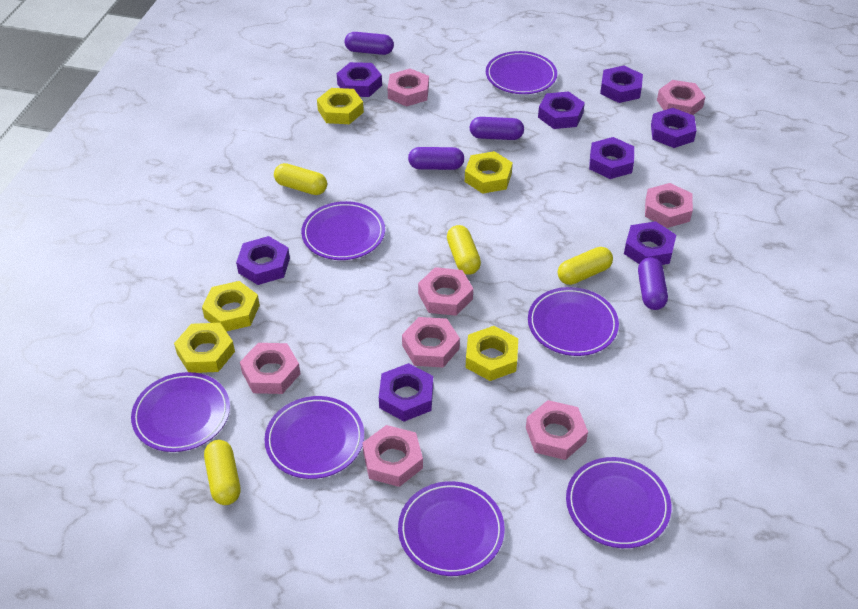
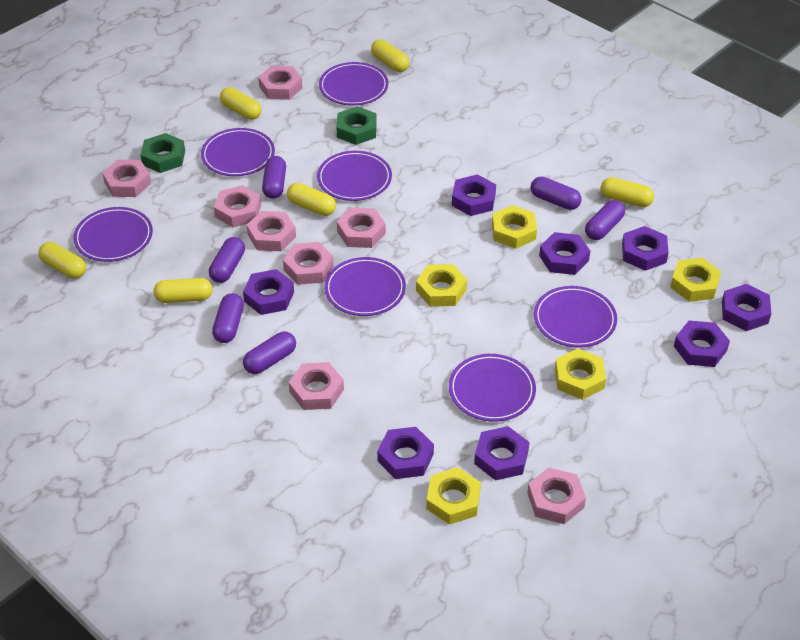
green nut: 0 -> 2
purple capsule: 4 -> 6
yellow capsule: 4 -> 6

